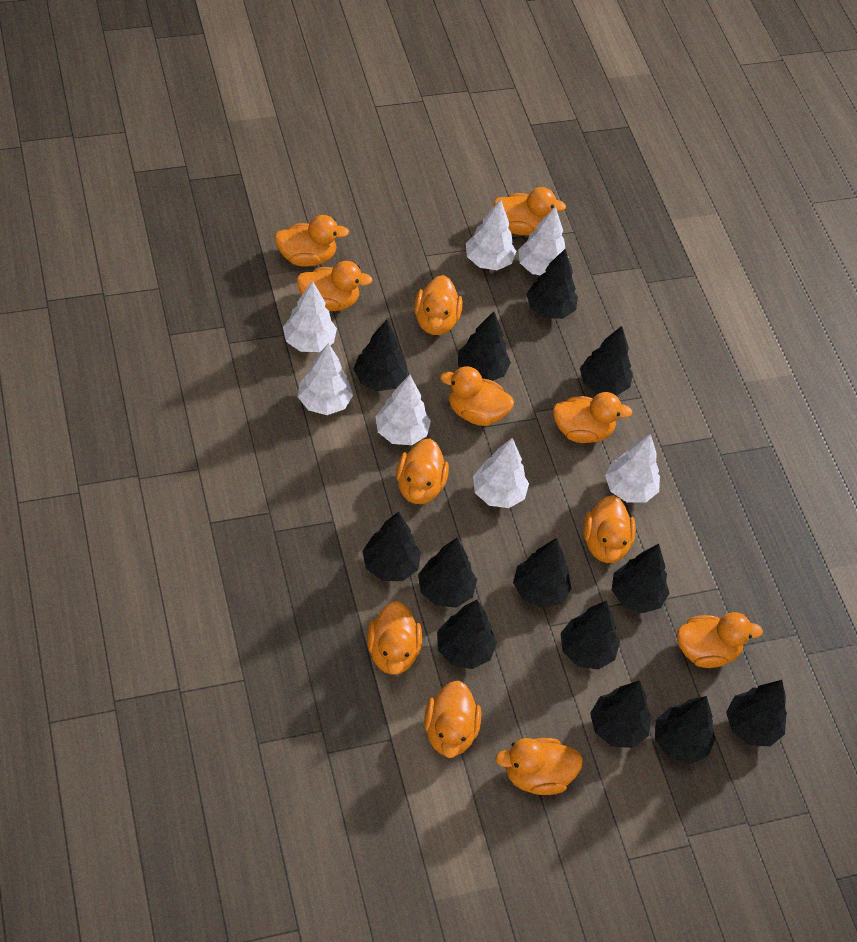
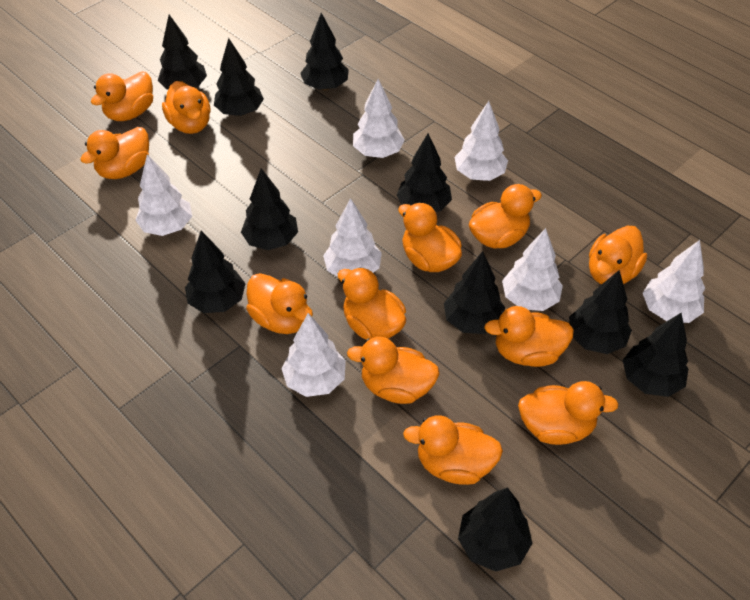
black tree: 13 -> 10

